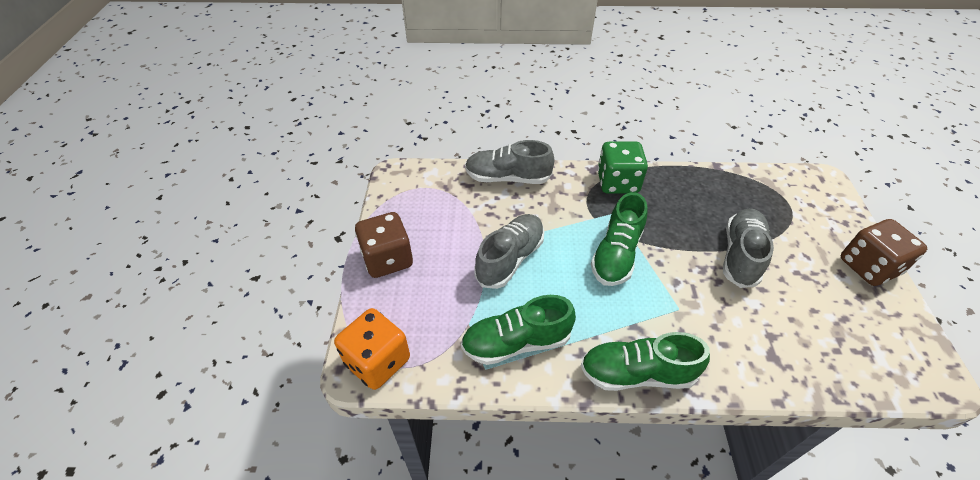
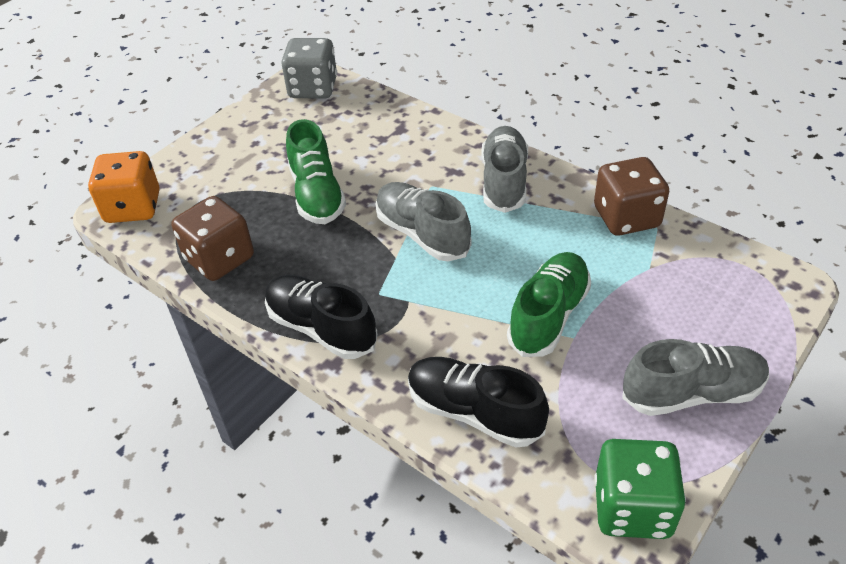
black shoe: 0 -> 2
green shoe: 3 -> 2
grey dice: 0 -> 1

